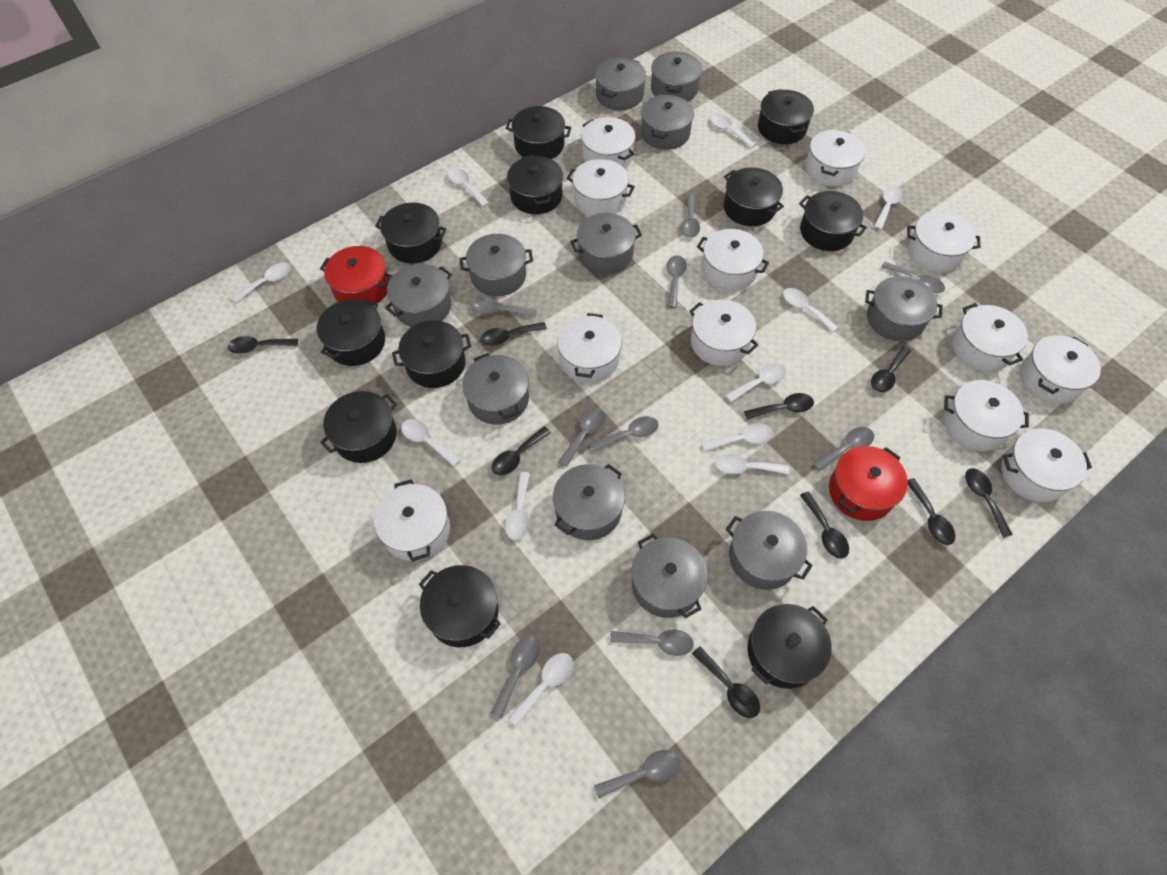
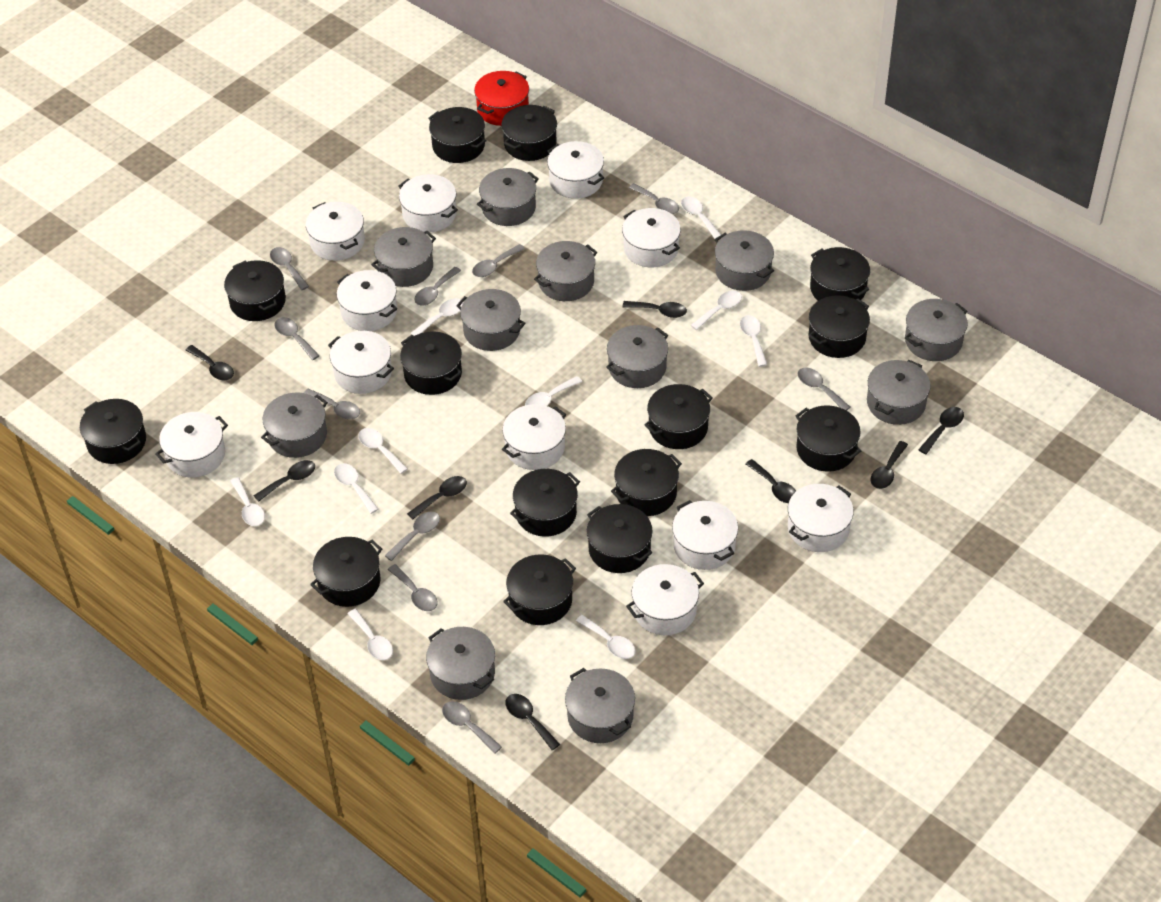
black pot: 11 -> 14
black spoon: 9 -> 8
red pot: 2 -> 1
white pot: 12 -> 11
white spoon: 11 -> 10

